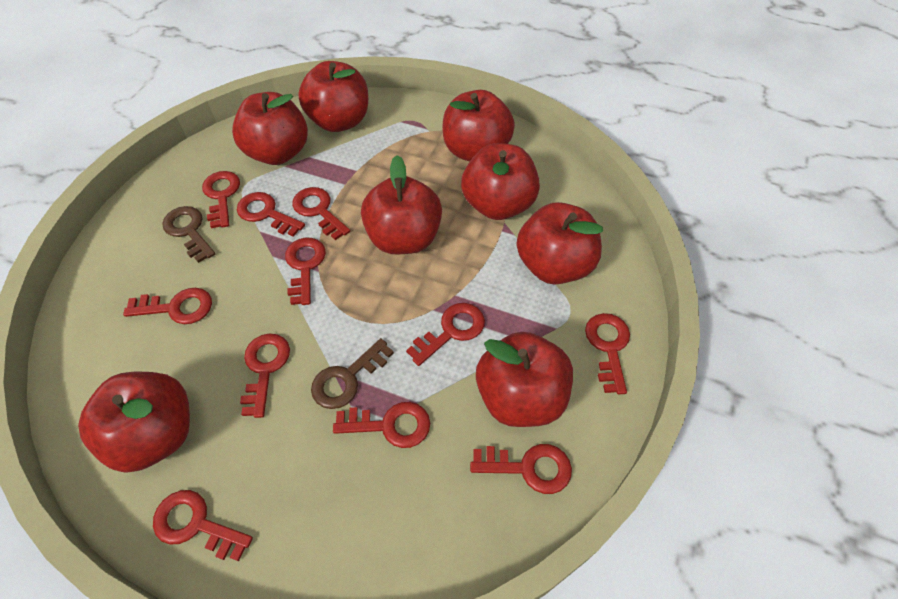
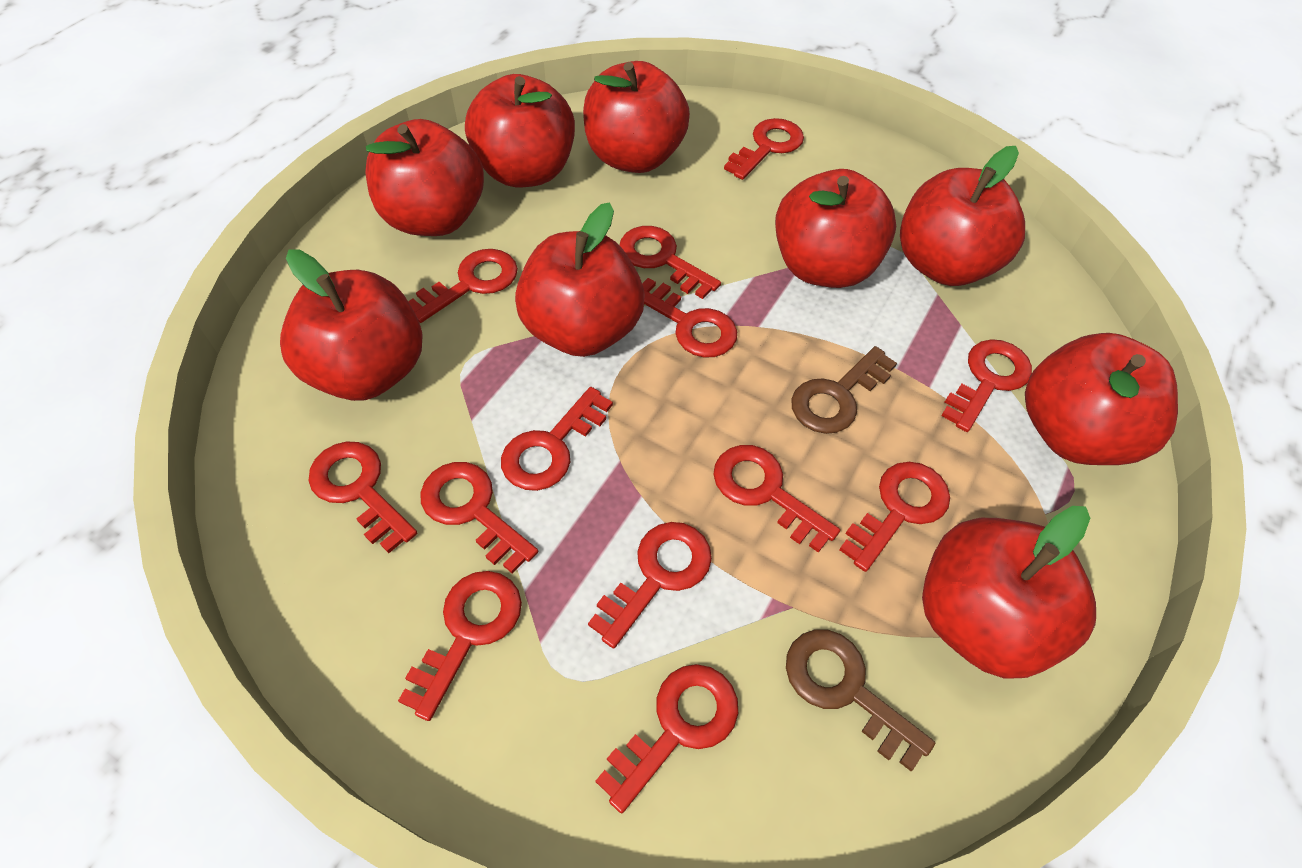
red apple: 8 -> 9
red key: 11 -> 13

